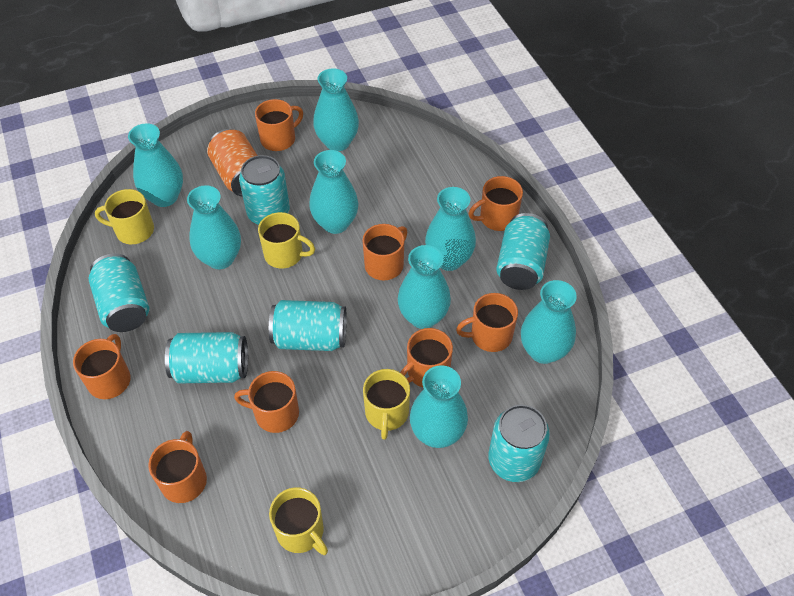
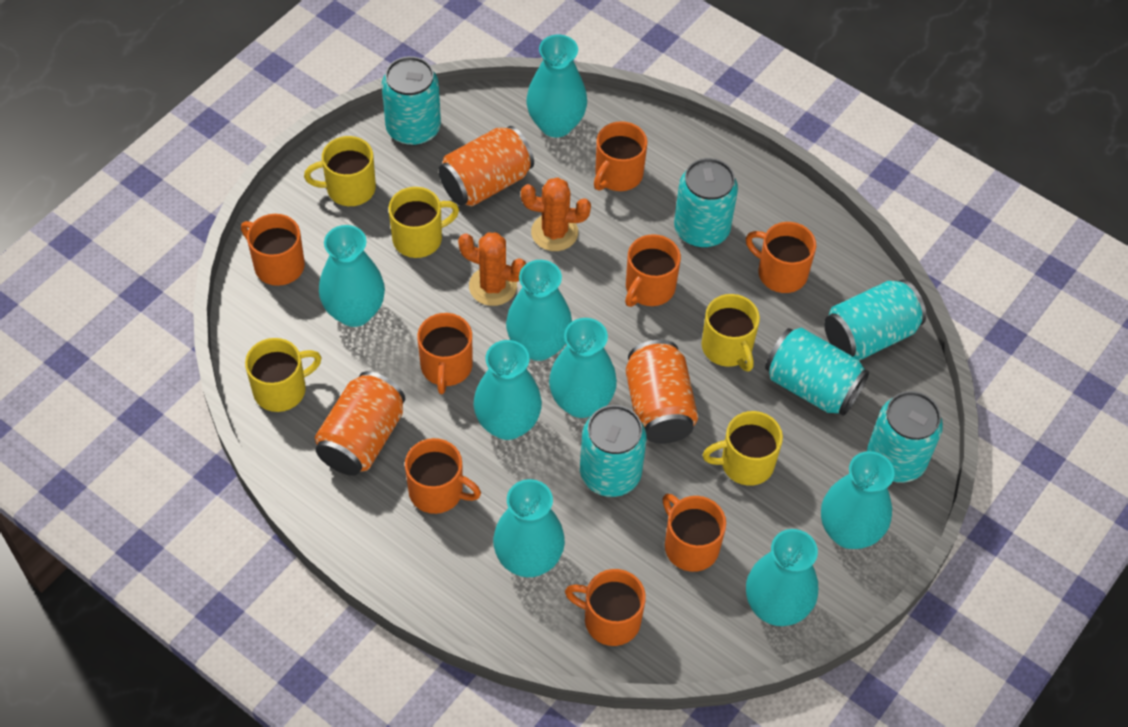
orange cactus: 0 -> 2
orange can: 1 -> 3
yellow mug: 4 -> 5

